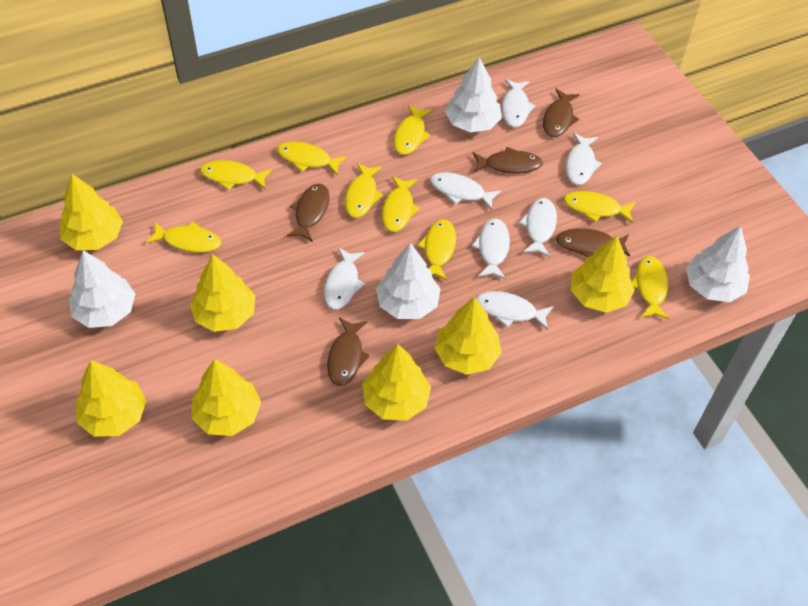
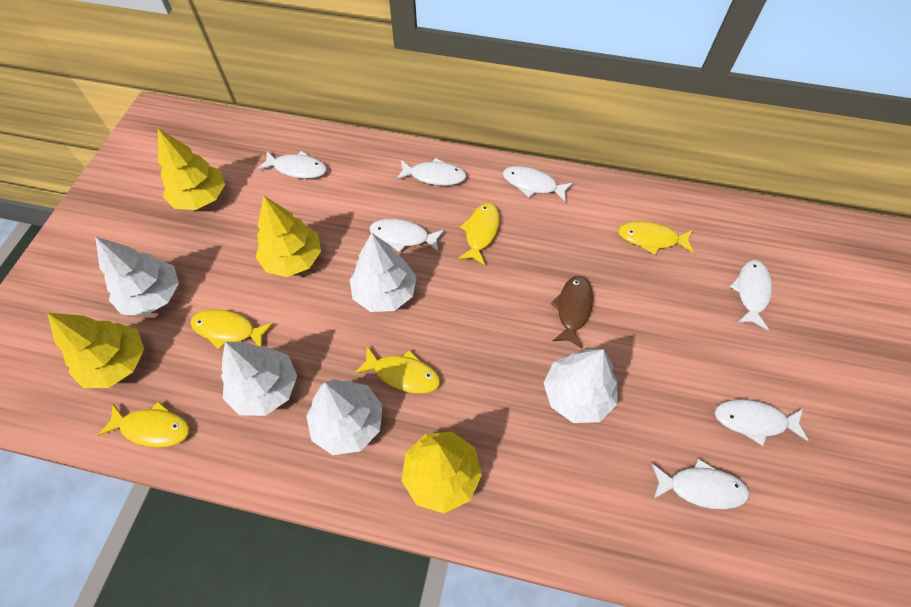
brown fish: 5 -> 1
white tree: 4 -> 5
yellow fish: 9 -> 5
yellow tree: 7 -> 4

